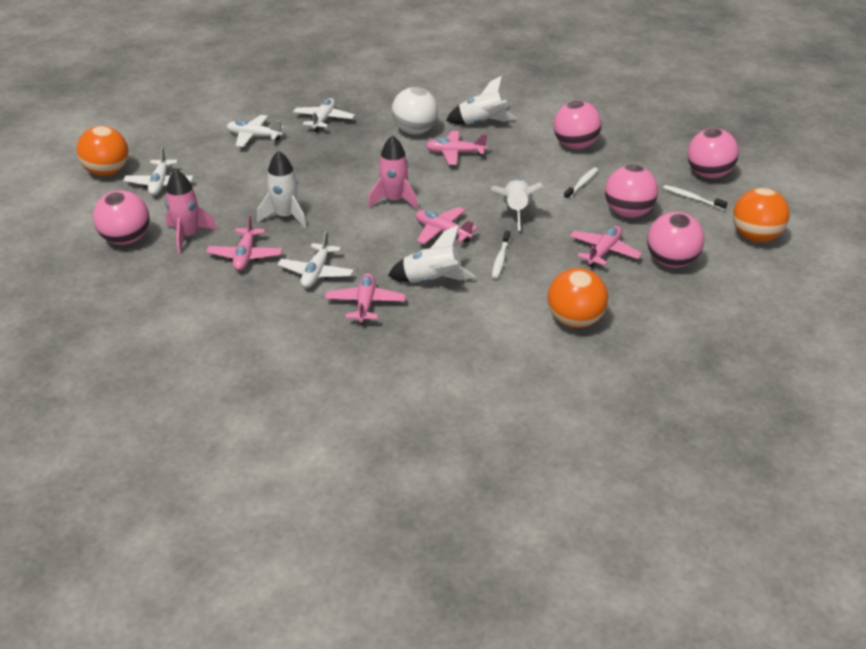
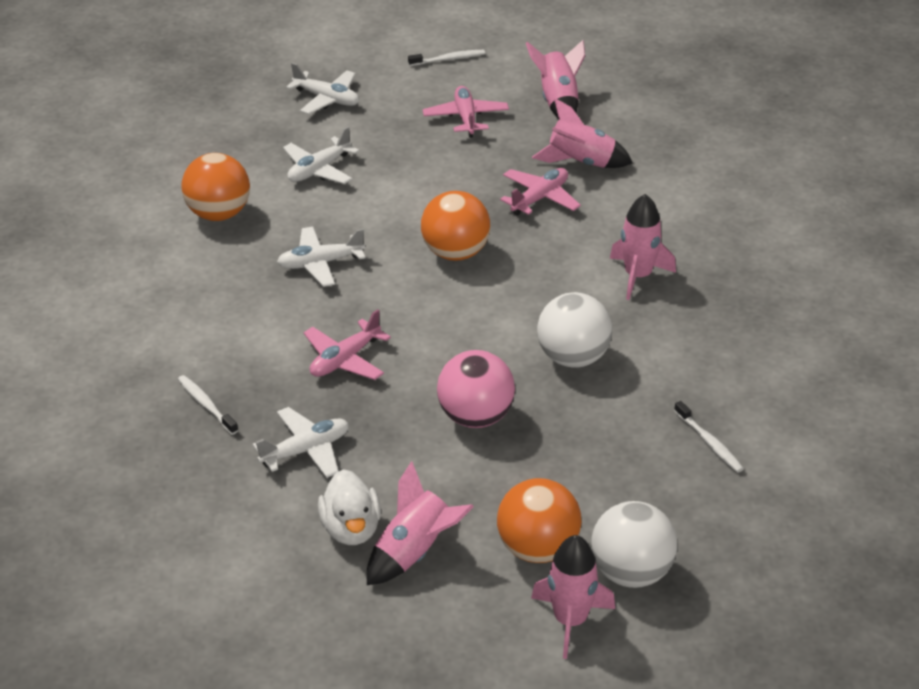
pink ball: 5 -> 1
pink plane: 5 -> 3
pink rocket: 2 -> 5
white ball: 1 -> 2
white duck: 0 -> 1
white rocket: 4 -> 0

